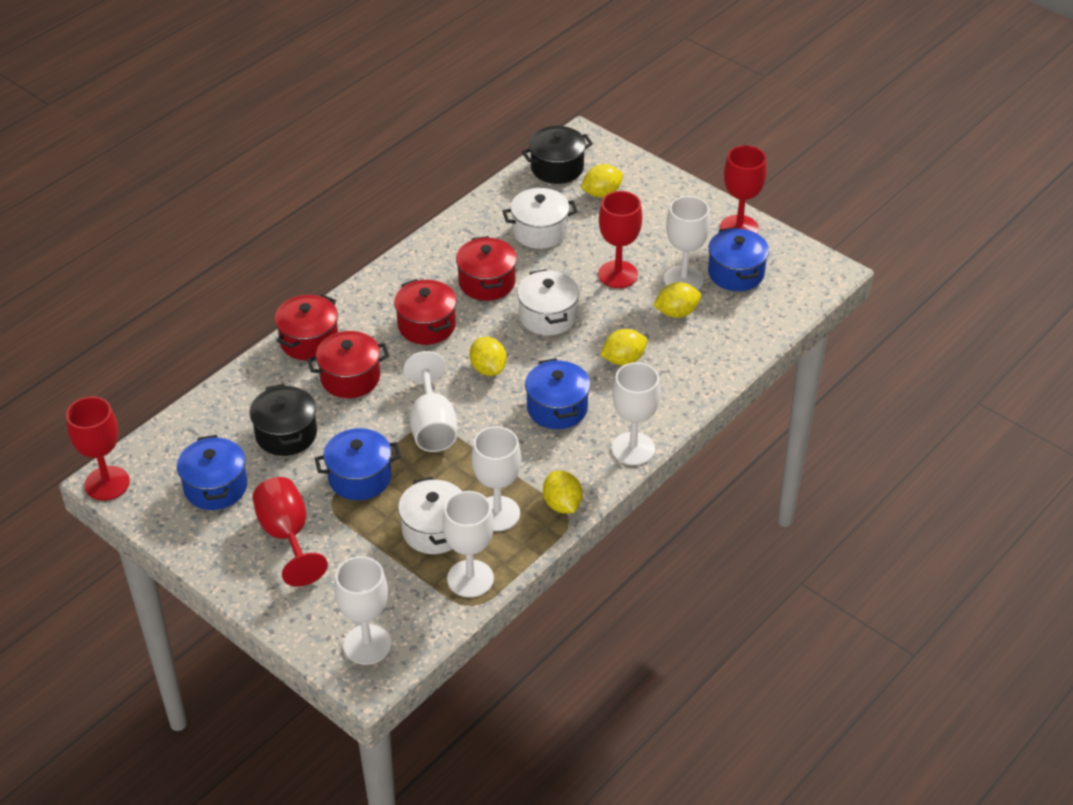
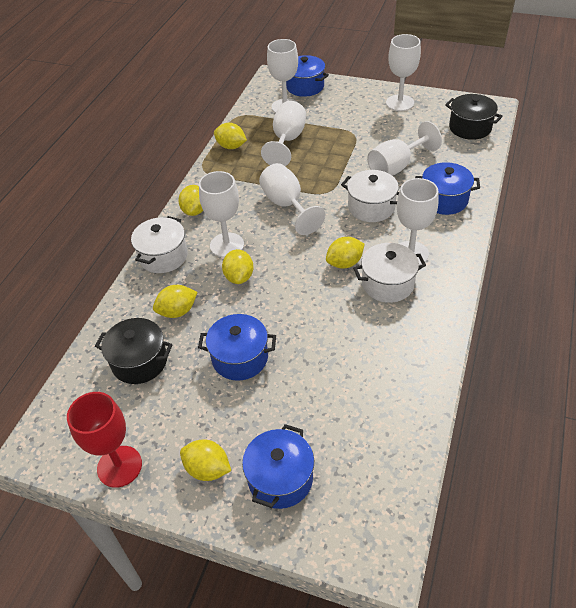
red goblet: 4 -> 1
red pot: 4 -> 0
white goblet: 6 -> 7
yellow lemon: 5 -> 6

